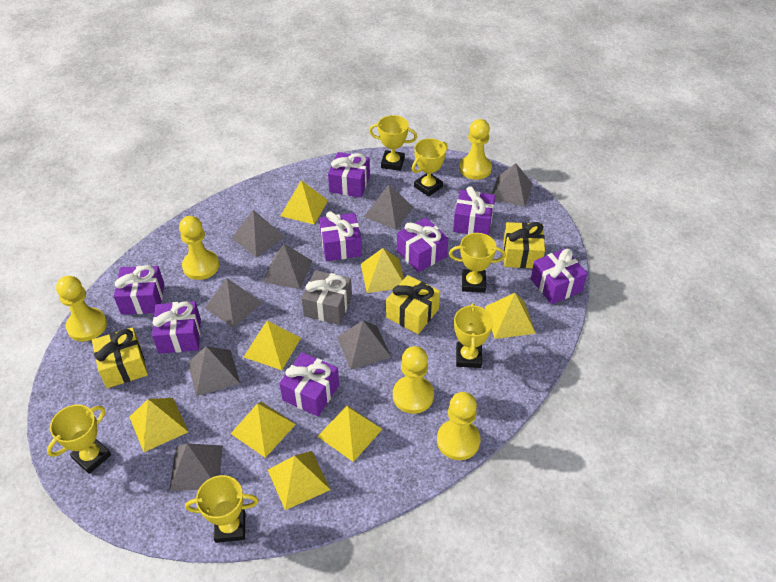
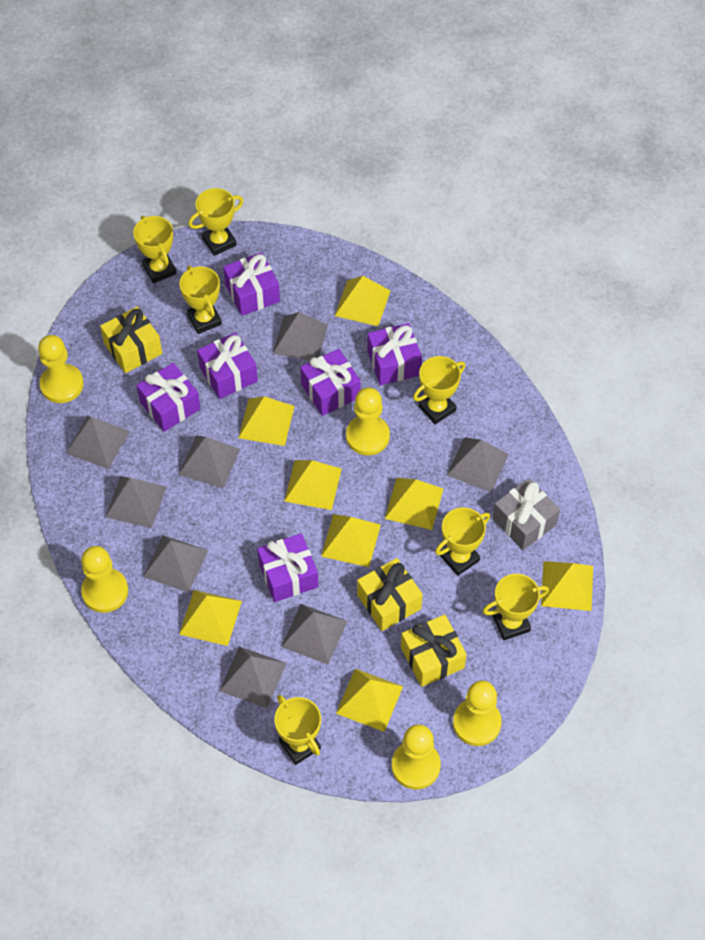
purple gift: 8 -> 6
yellow trophy: 6 -> 7

